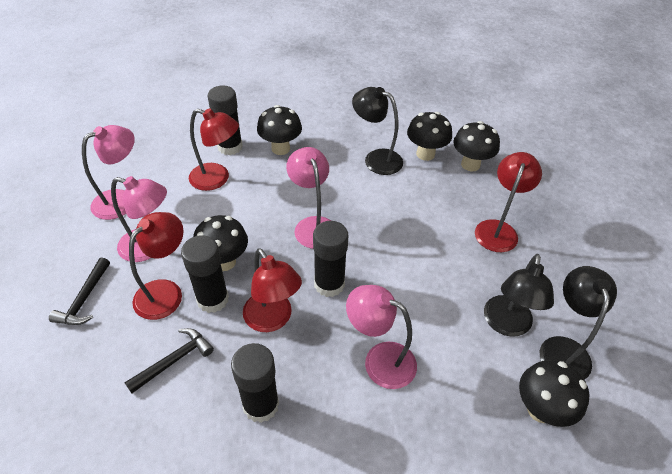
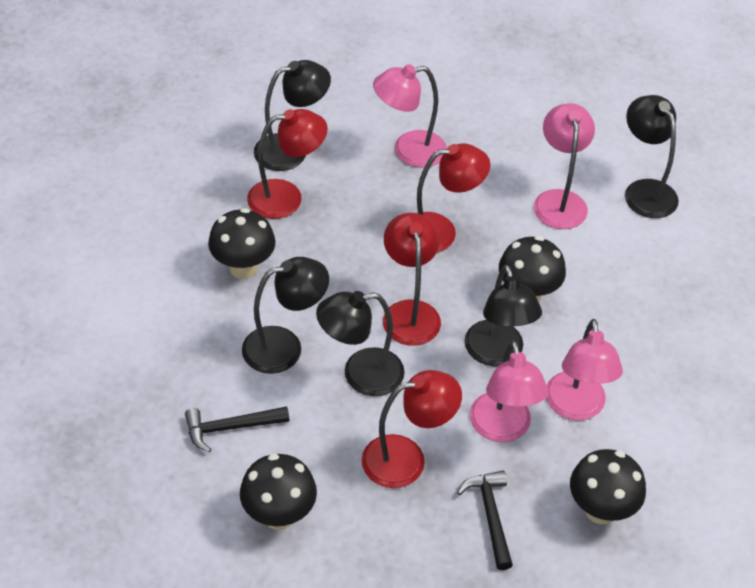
black glue stick: 4 -> 0
black lamp: 3 -> 5
black mushroom: 5 -> 4

